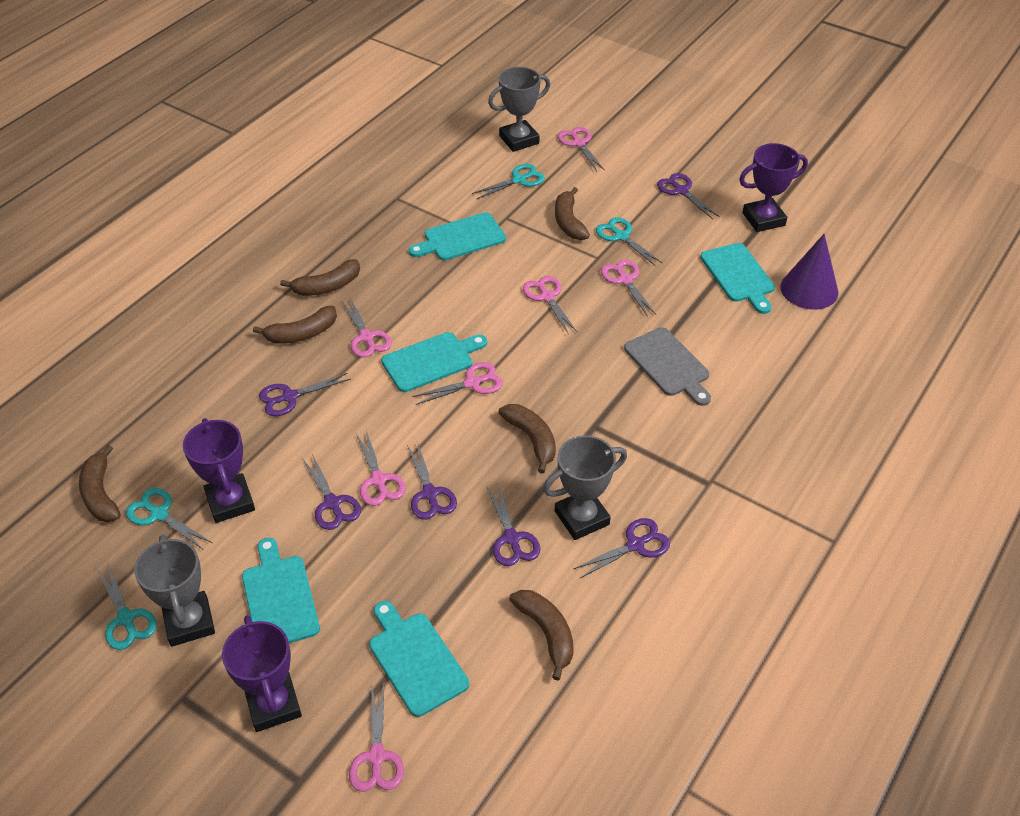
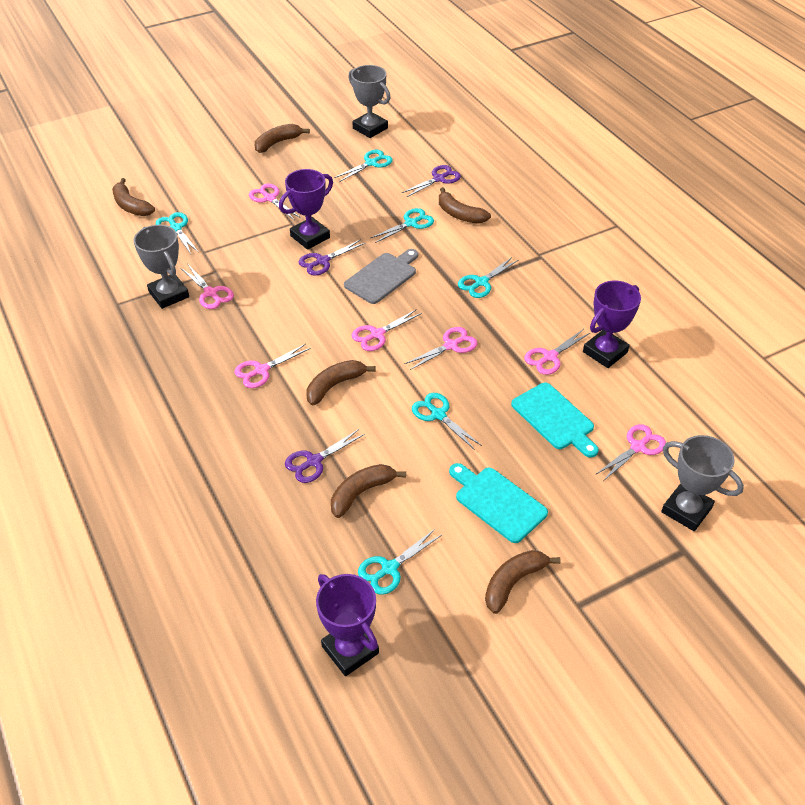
purple cone: 1 -> 0
purple scissors: 6 -> 3
turquoise cutting board: 5 -> 2
turquoise scissors: 4 -> 6

